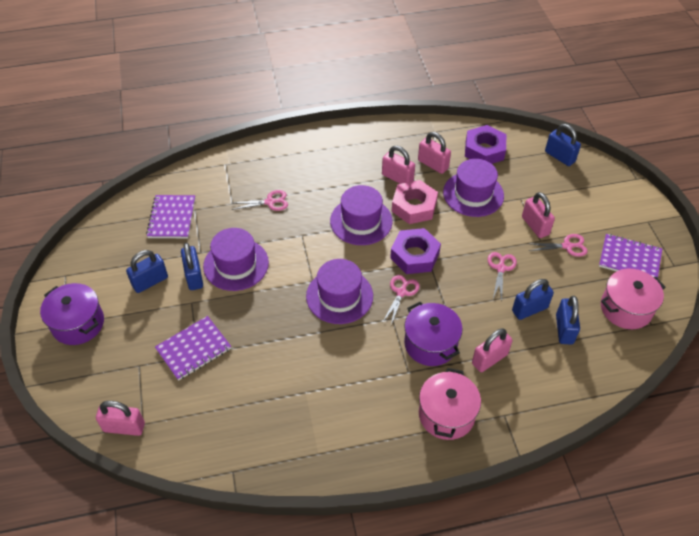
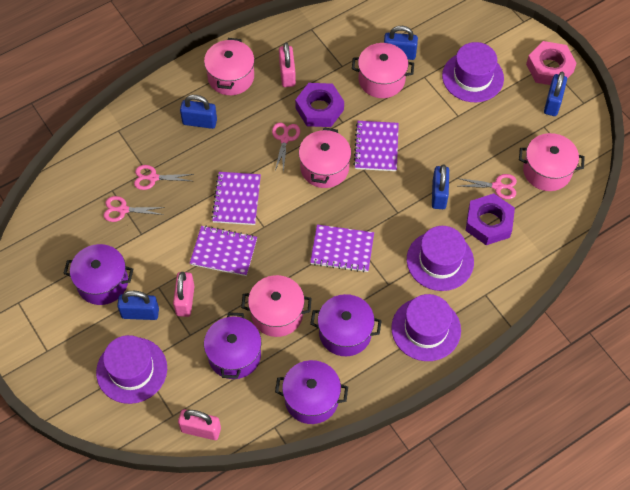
pink padlock: 5 -> 3
pink pot: 2 -> 5
purple notebook: 3 -> 4
purple pot: 2 -> 4

